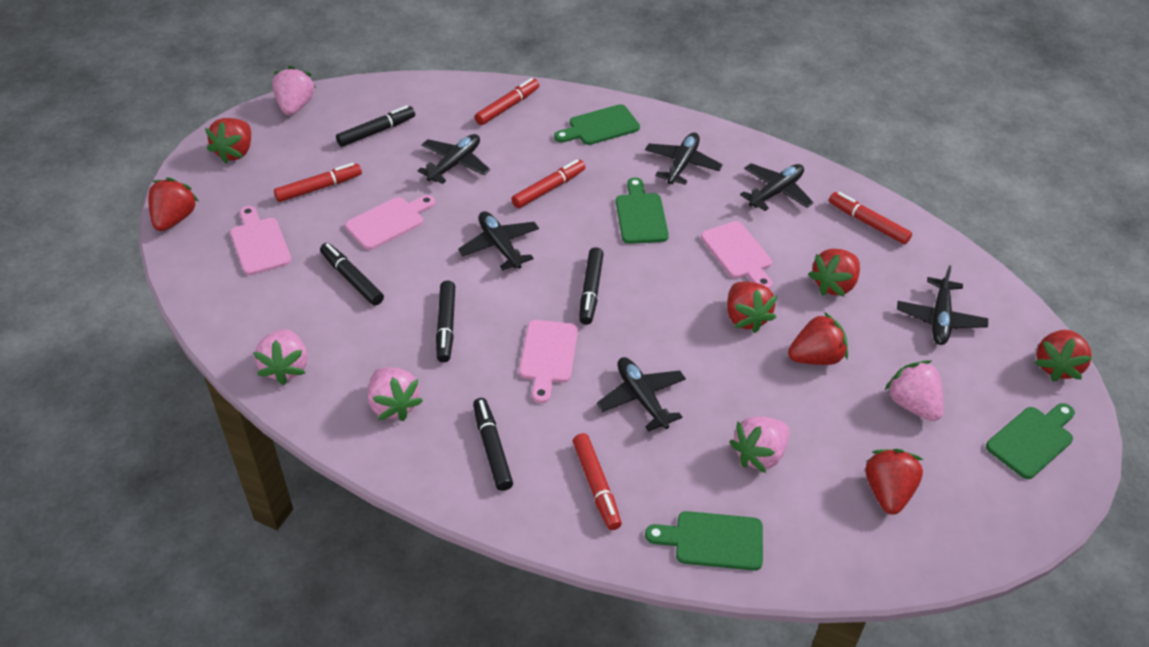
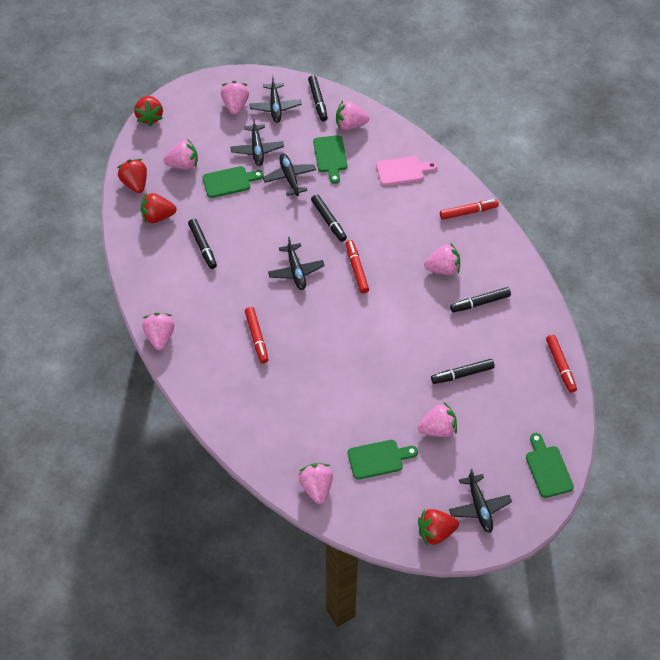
black plane: 6 -> 5
pink cutting board: 4 -> 1
pink strawberry: 5 -> 7
red marker: 5 -> 4
red strawberry: 7 -> 4

